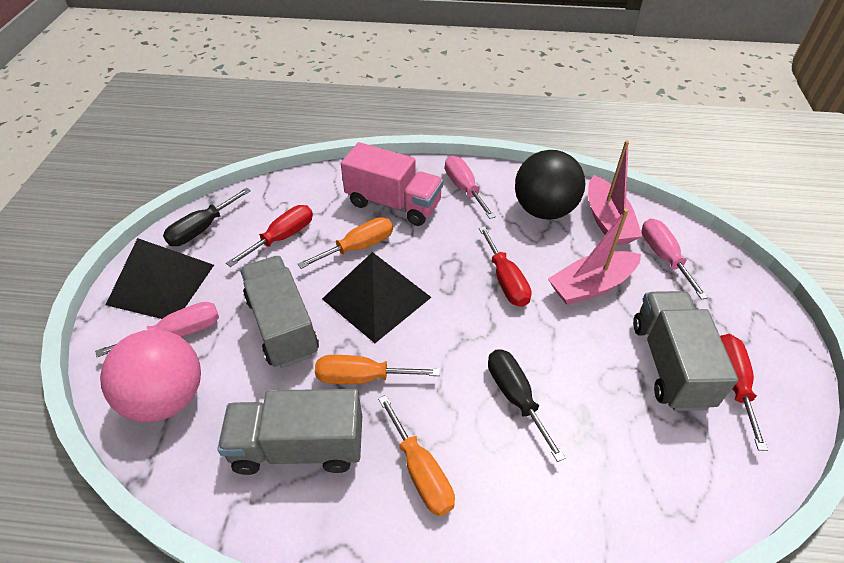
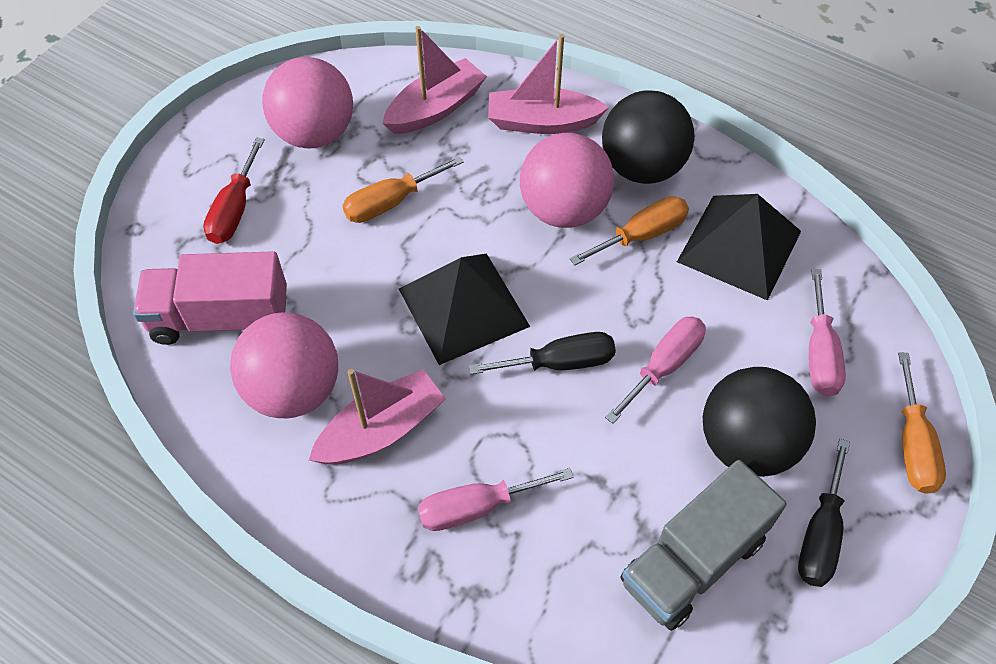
black ball: 1 -> 2
grey truck: 3 -> 1
pink ball: 1 -> 3
pink boat: 2 -> 3
red screwdriver: 3 -> 1

